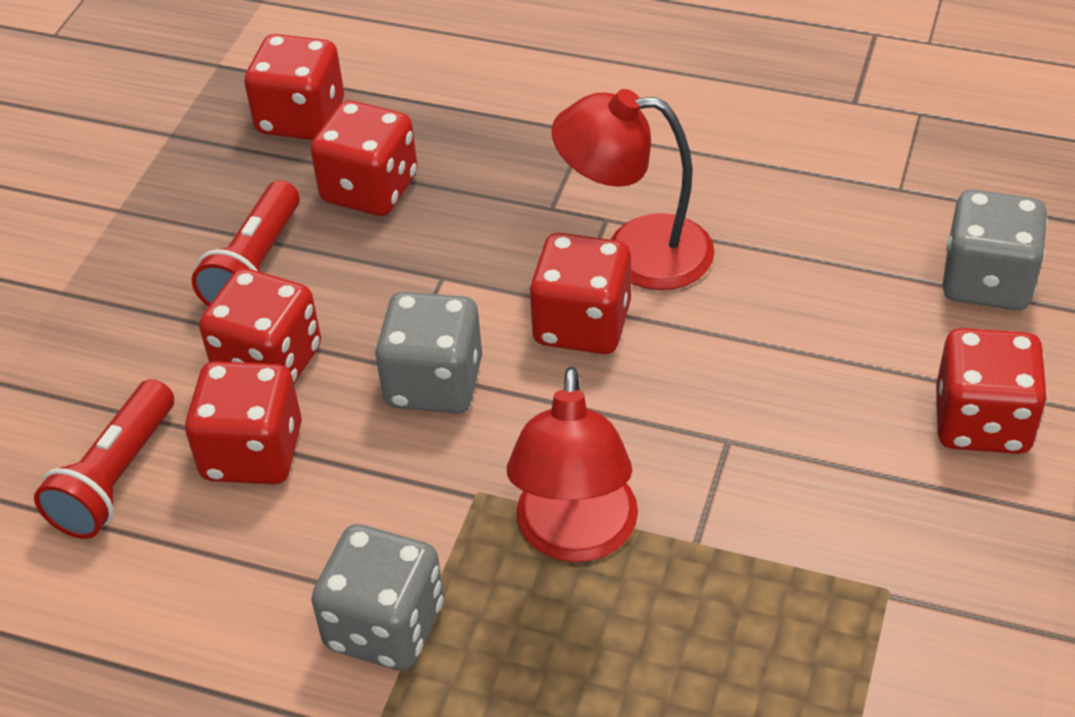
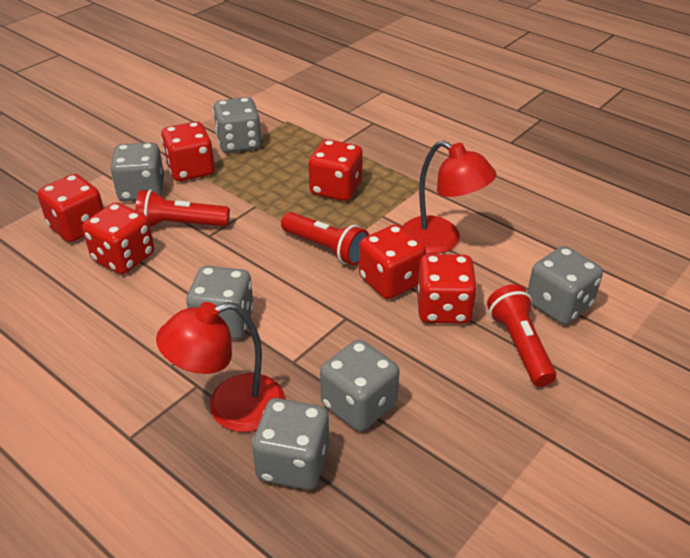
grey dice: 3 -> 6
red flashlight: 2 -> 3

